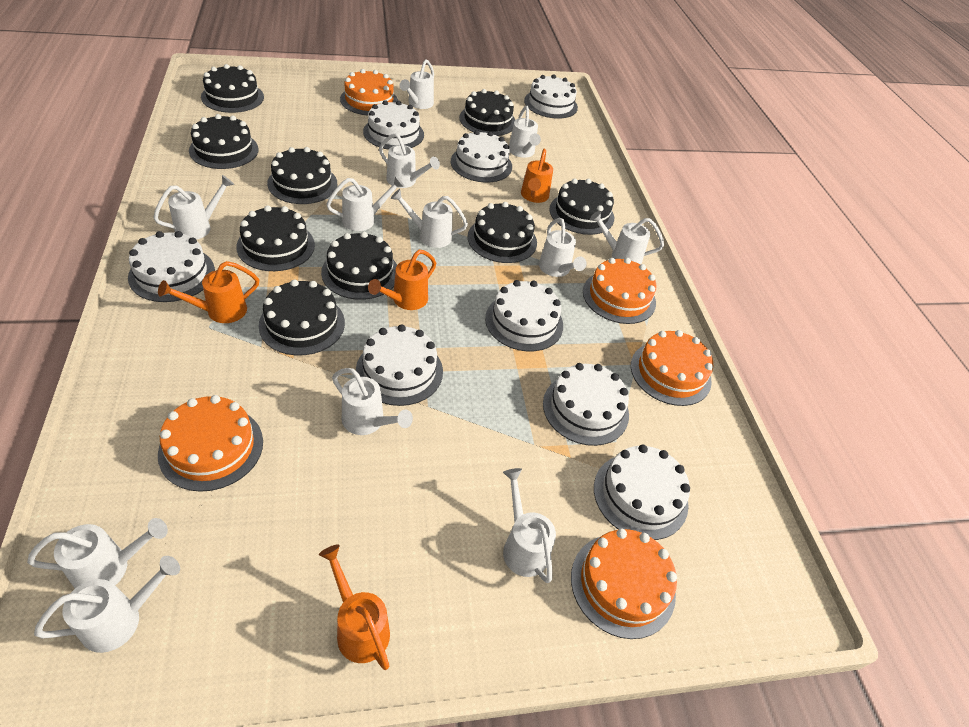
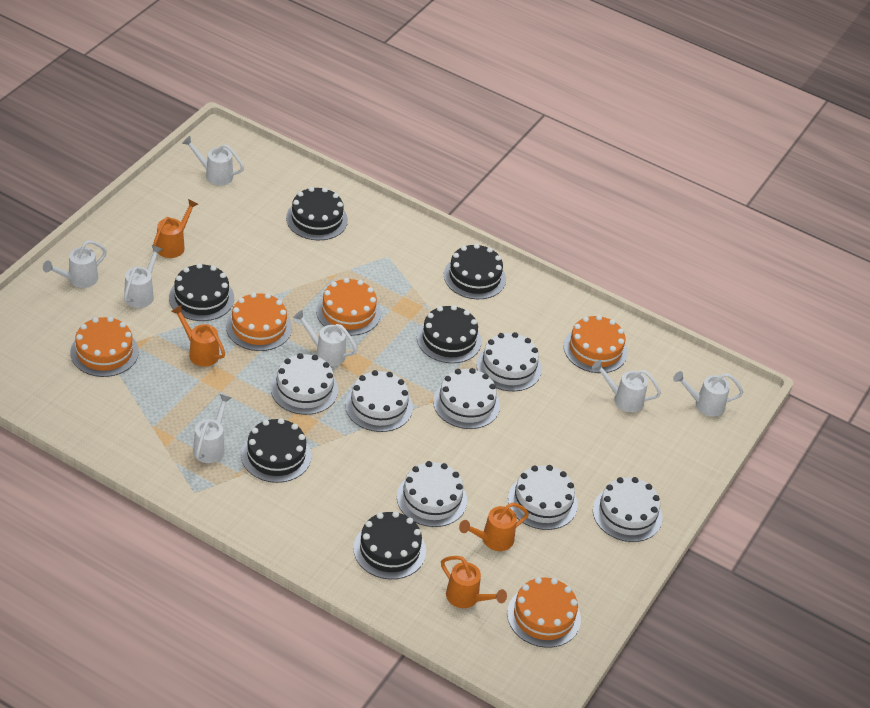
black cake: 9 -> 6
white cake: 8 -> 7
white watering can: 12 -> 7

